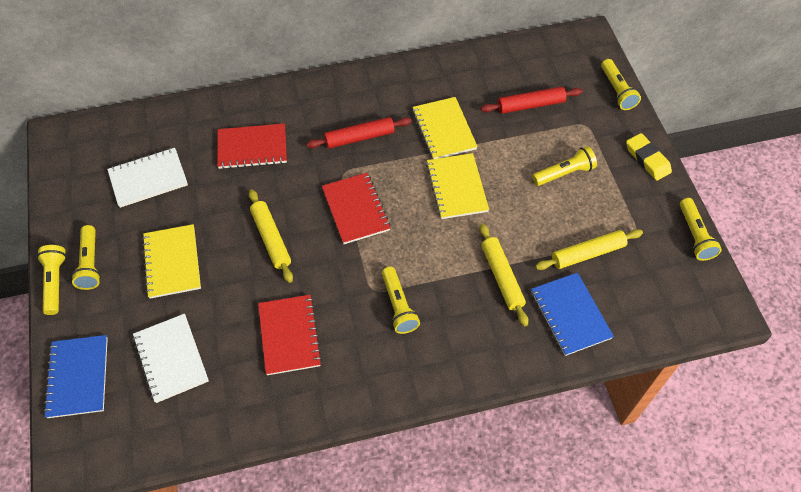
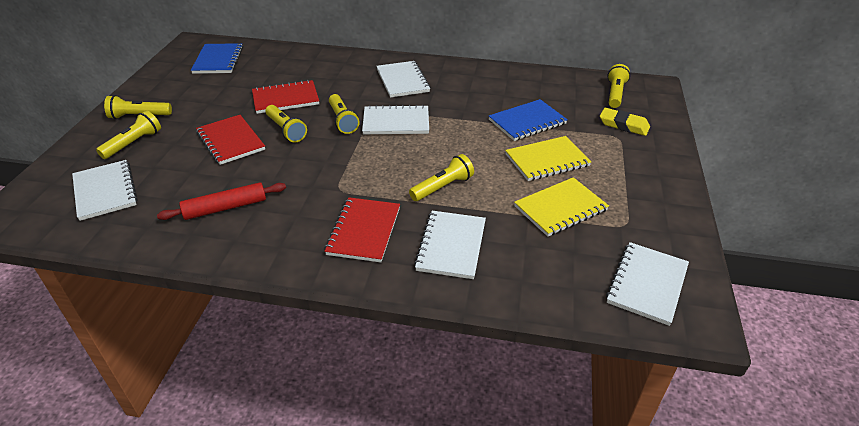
red rolling pin: 2 -> 1
white notebook: 2 -> 5
yellow notebook: 3 -> 2
yellow rolling pin: 3 -> 0

